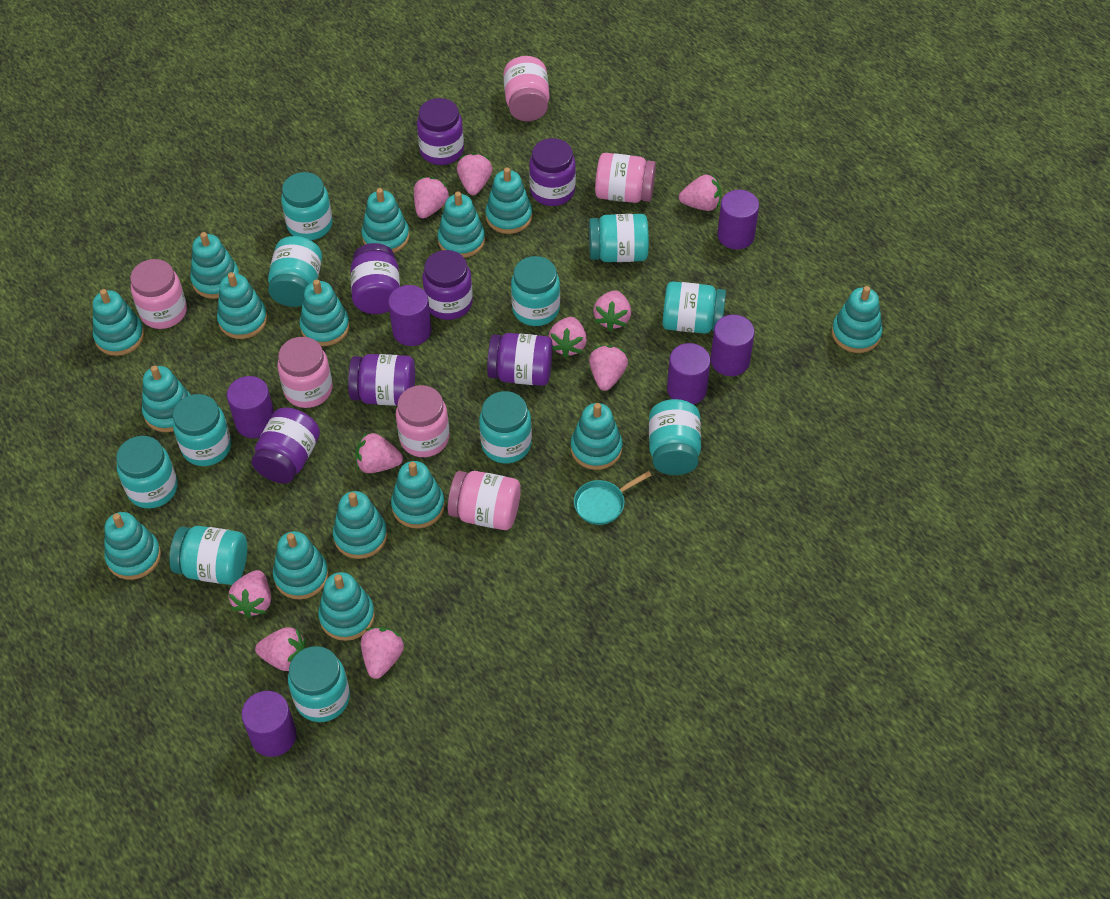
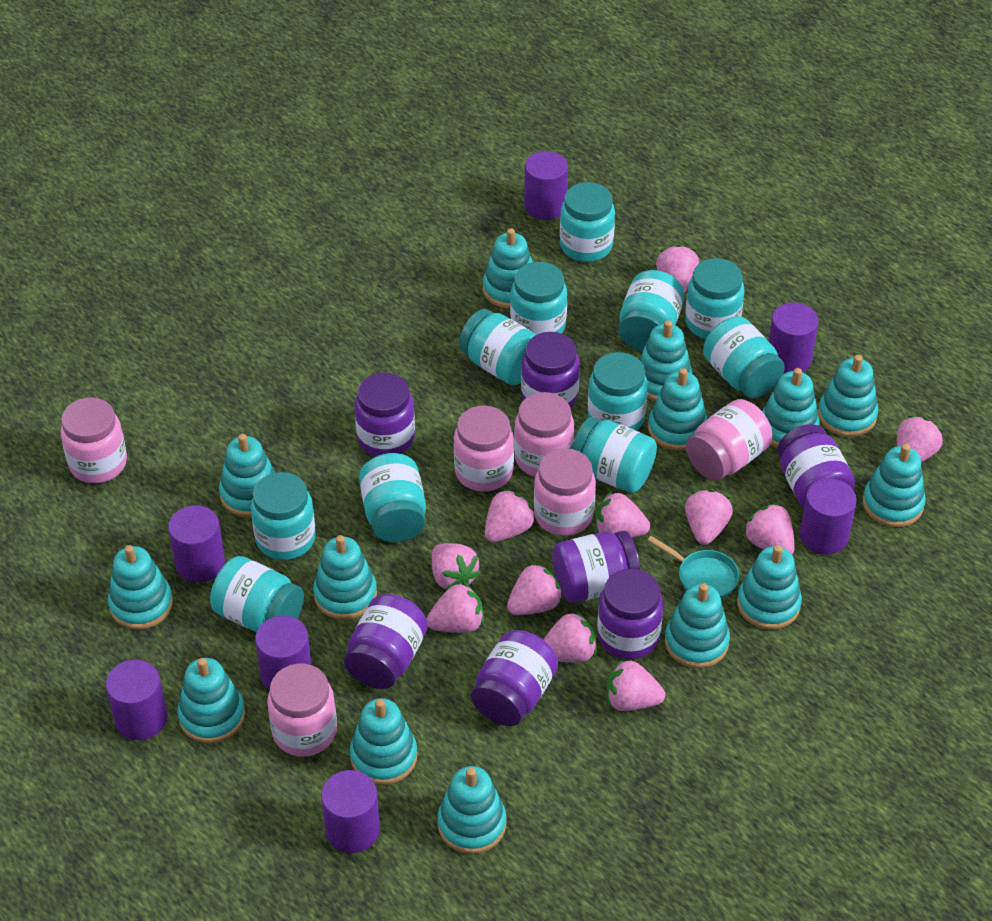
pink strawberry: 10 -> 11
purple cylinder: 6 -> 7
turquoise stacking toy: 15 -> 14

